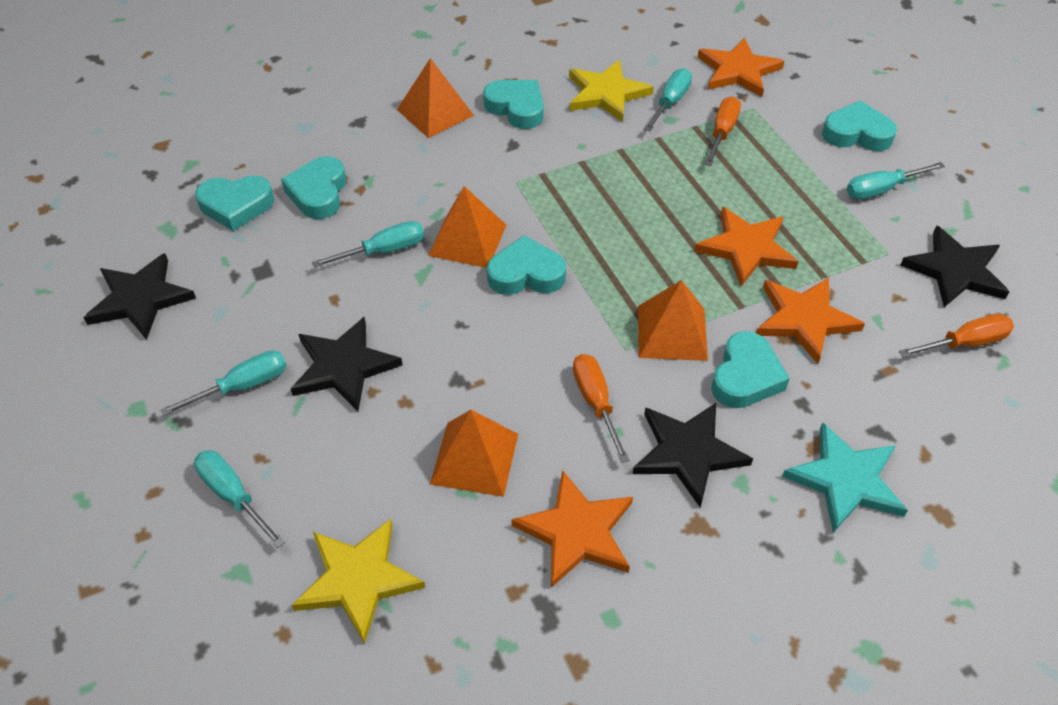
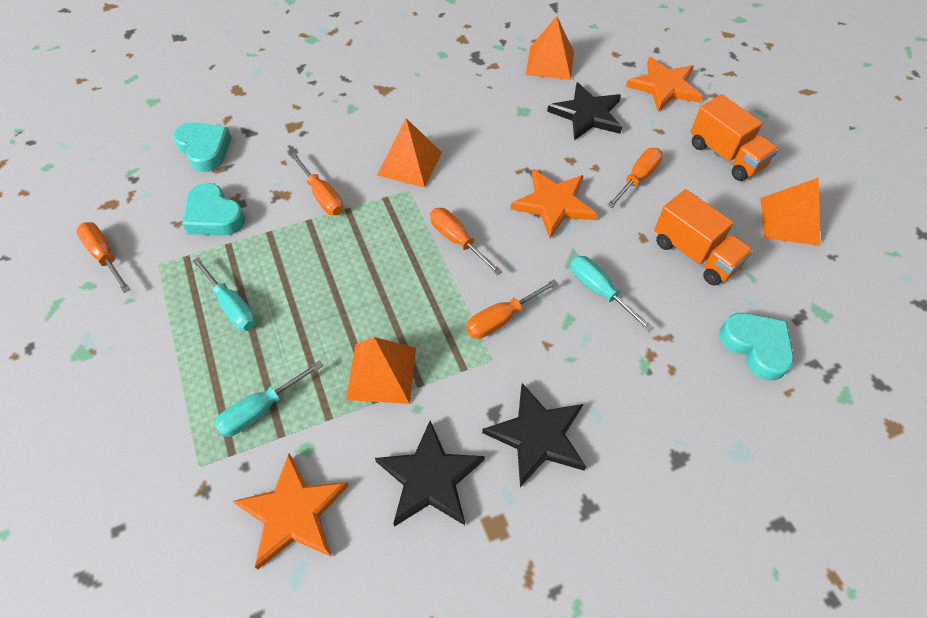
black star: 4 -> 3
orange screwdriver: 3 -> 5
orange star: 4 -> 3
orange truck: 0 -> 2
turquoise heart: 6 -> 3
turquoise screwdriver: 5 -> 3
turquoise star: 1 -> 0
yellow star: 2 -> 0

